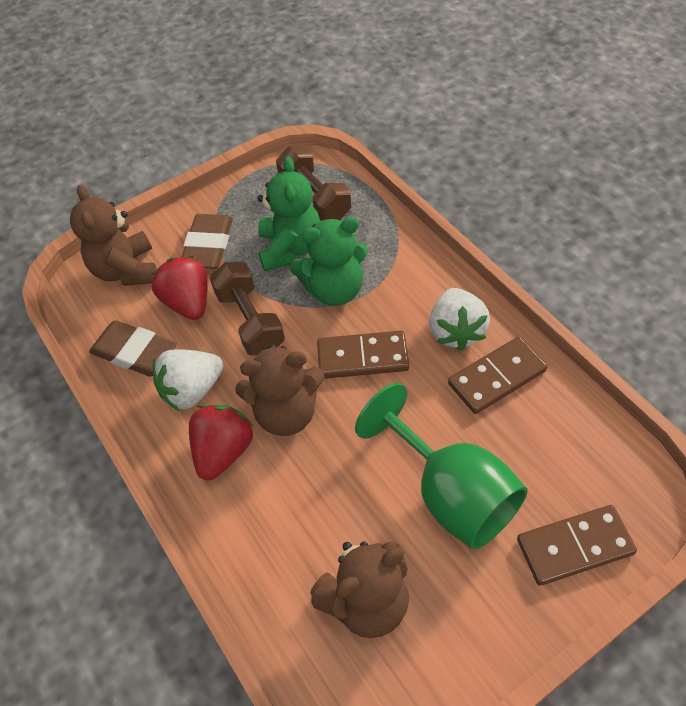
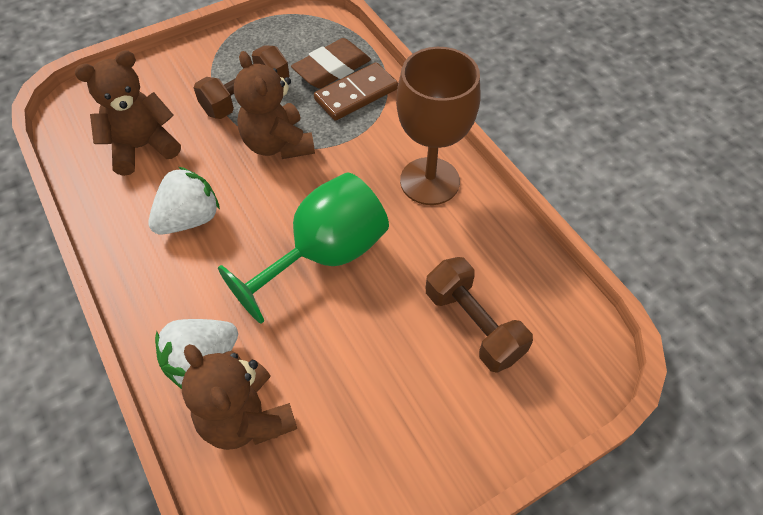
brown domino: 3 -> 1
brown eraser: 2 -> 1
brown goblet: 0 -> 1
green teddy bear: 2 -> 0
red strawberry: 2 -> 0

